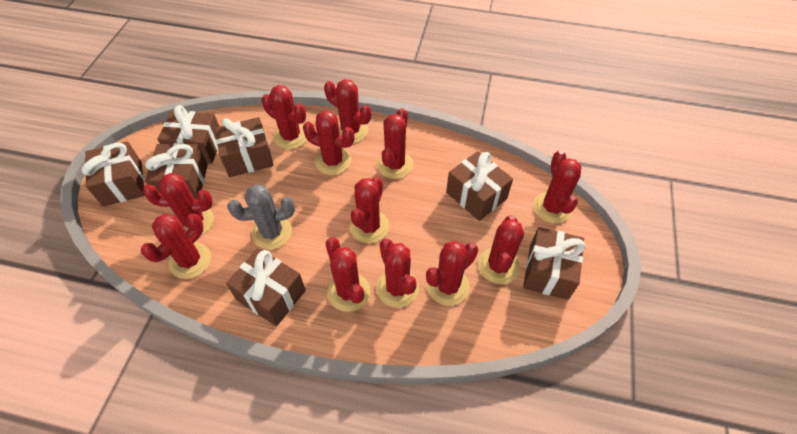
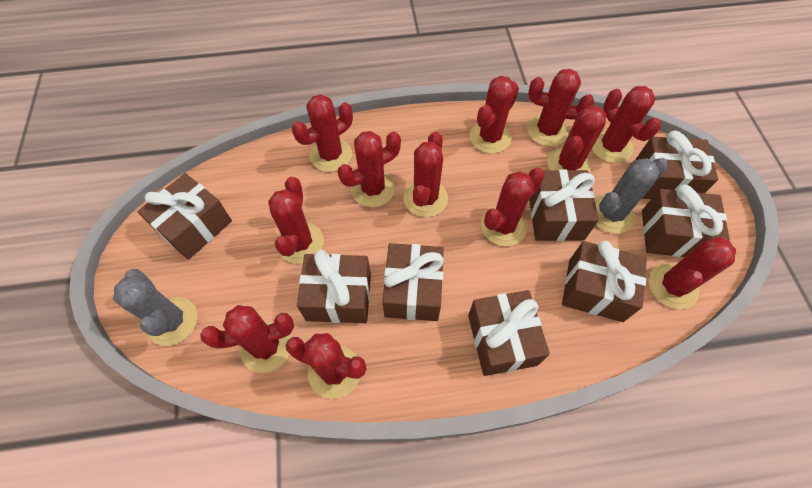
brown gift: 7 -> 8
grey cactus: 1 -> 2

